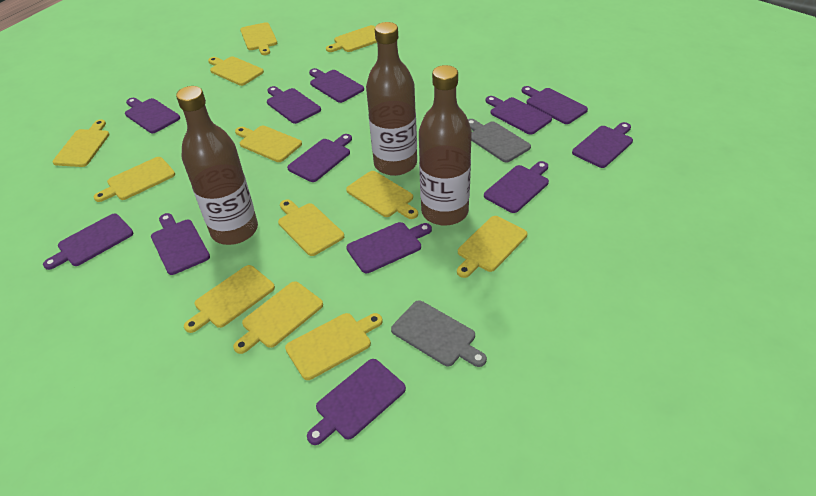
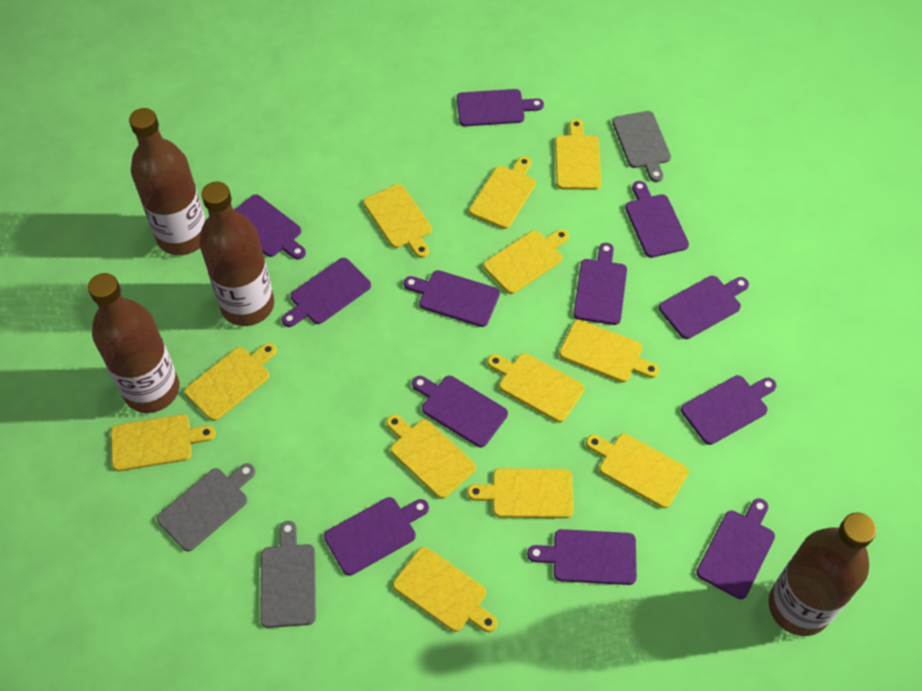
brown bottle: 3 -> 4
grey cutting board: 2 -> 3

